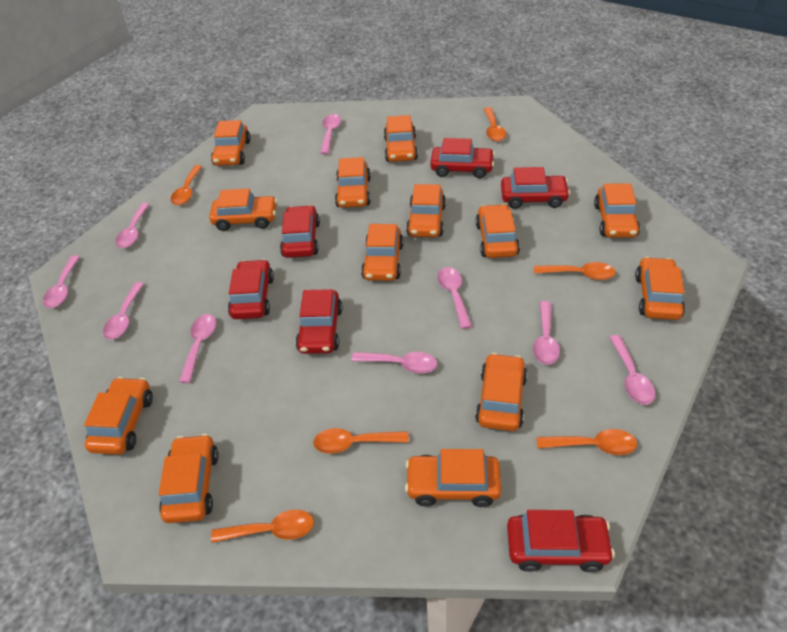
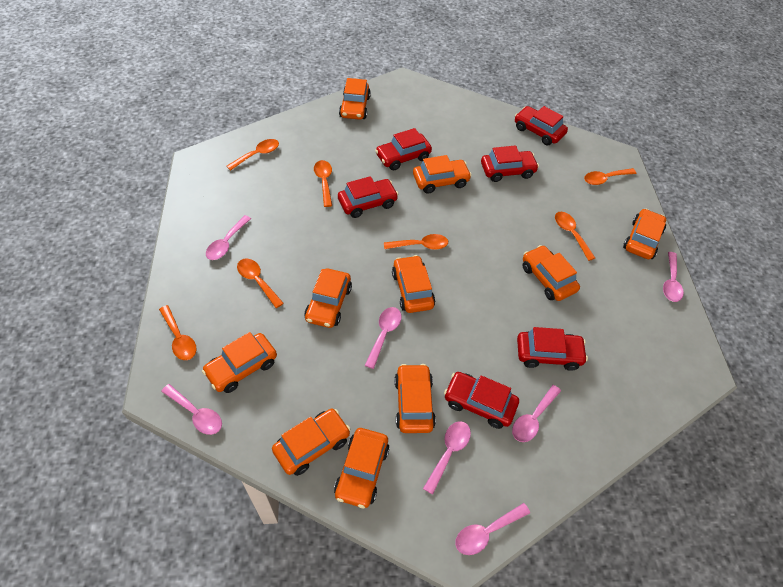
orange car: 13 -> 10
orange spoon: 6 -> 7
pink spoon: 9 -> 7

